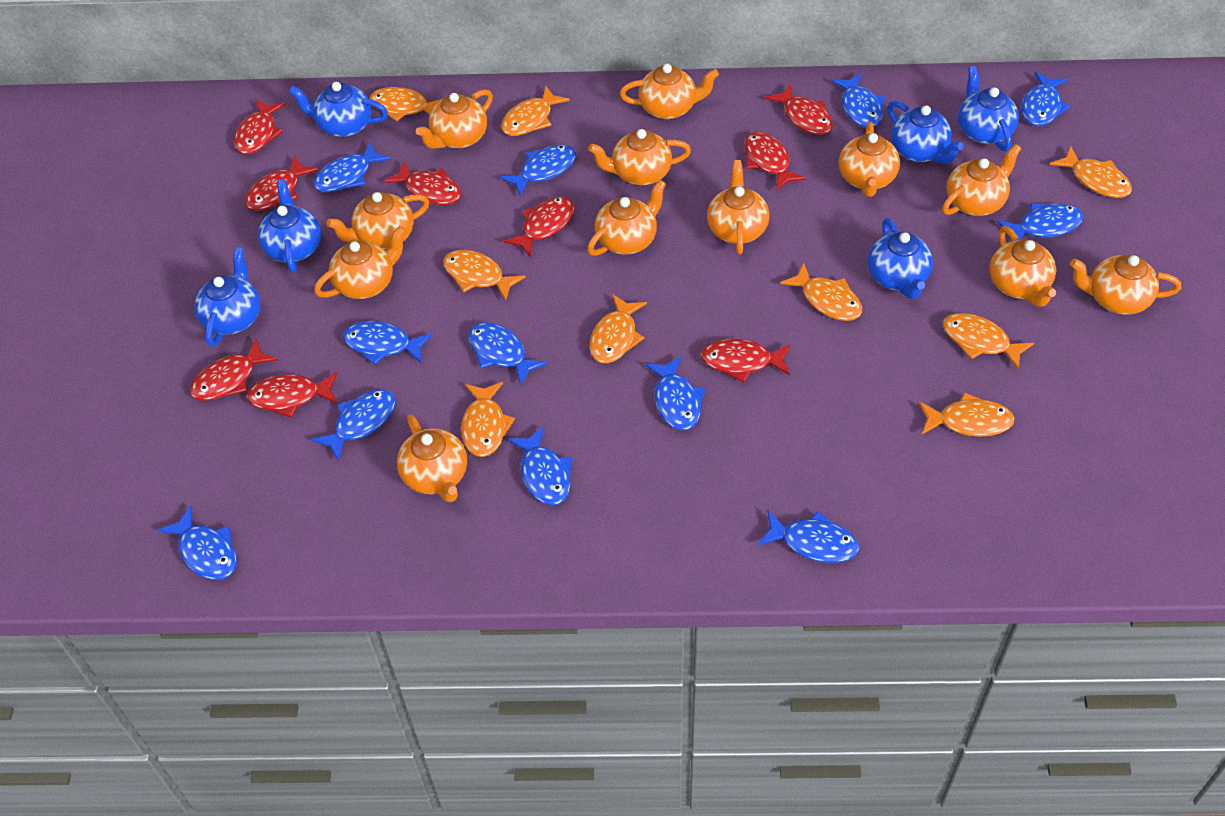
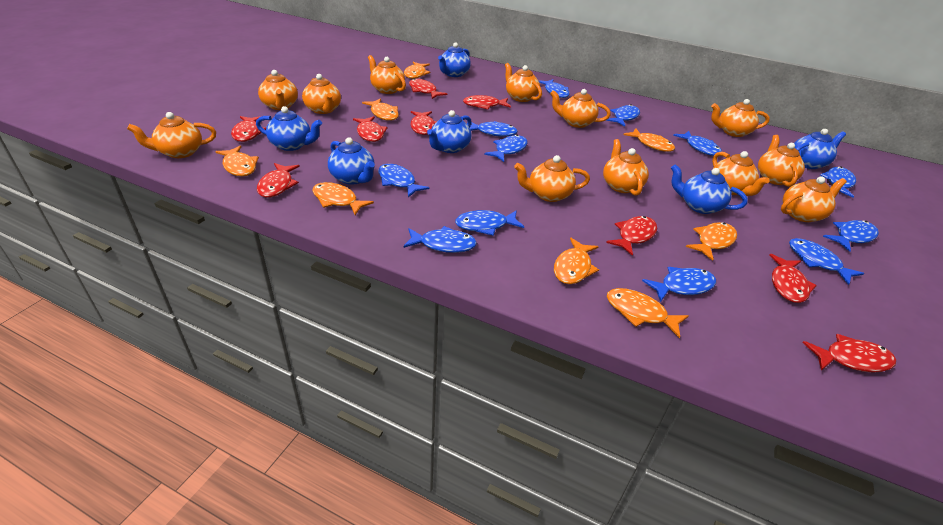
orange fish: 9 -> 8

